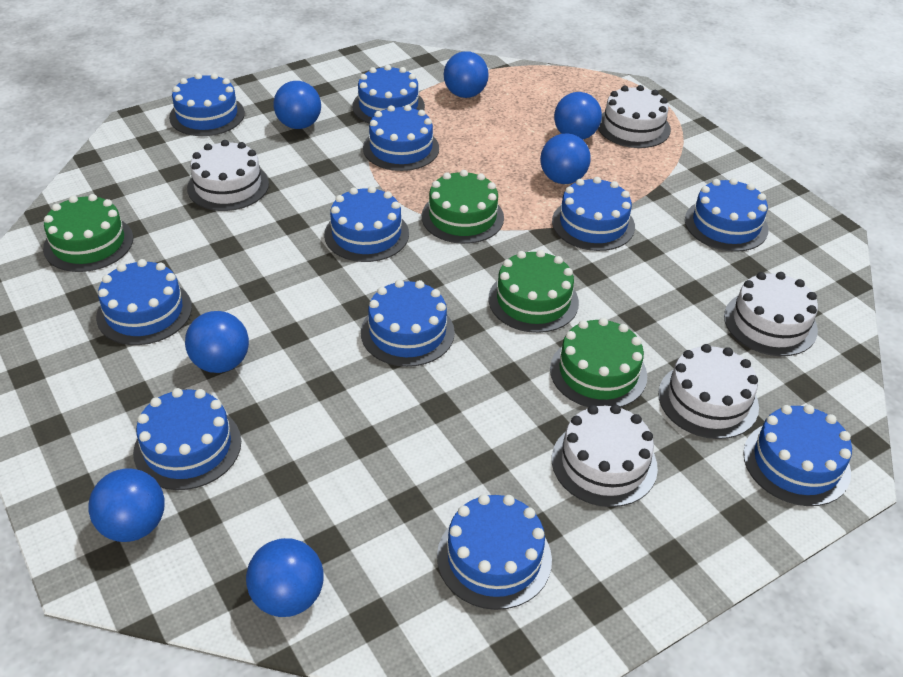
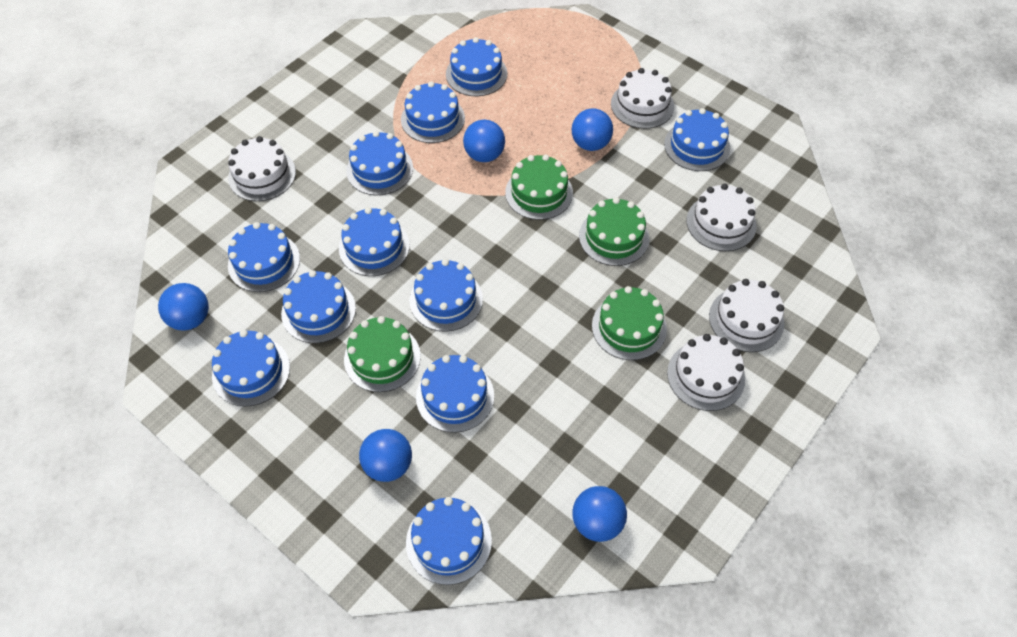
blue ball: 7 -> 5

